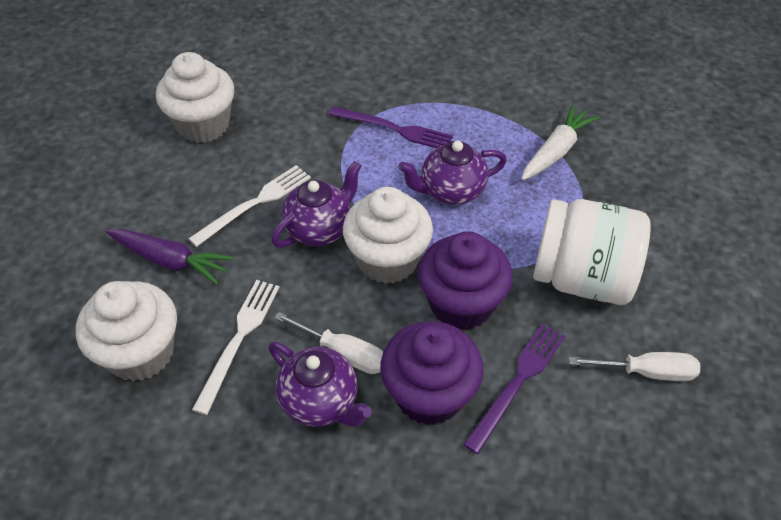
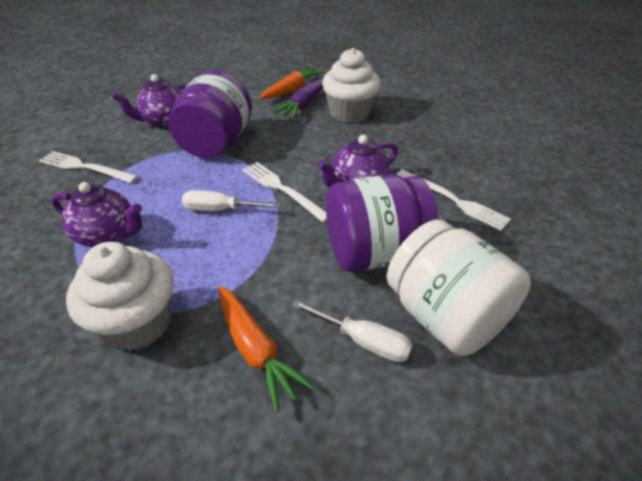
orange carrot: 0 -> 2
purple cupcake: 2 -> 0
purple fork: 2 -> 0
purple jar: 0 -> 2
white carrot: 1 -> 0
white cupcake: 3 -> 2
white fork: 2 -> 3

